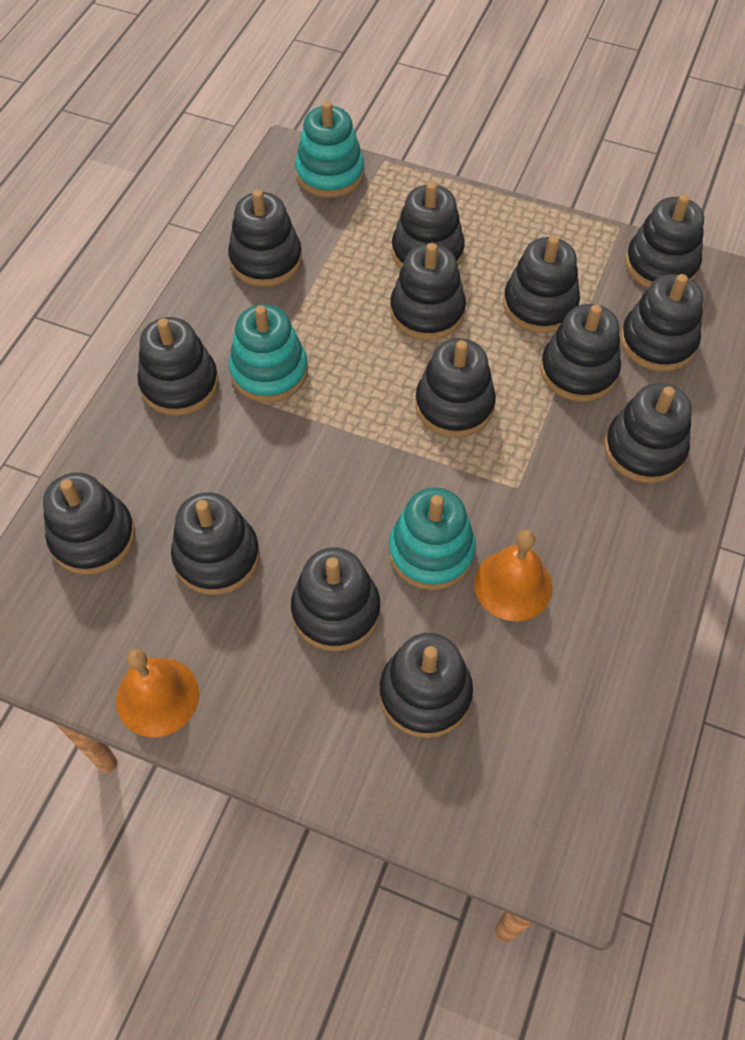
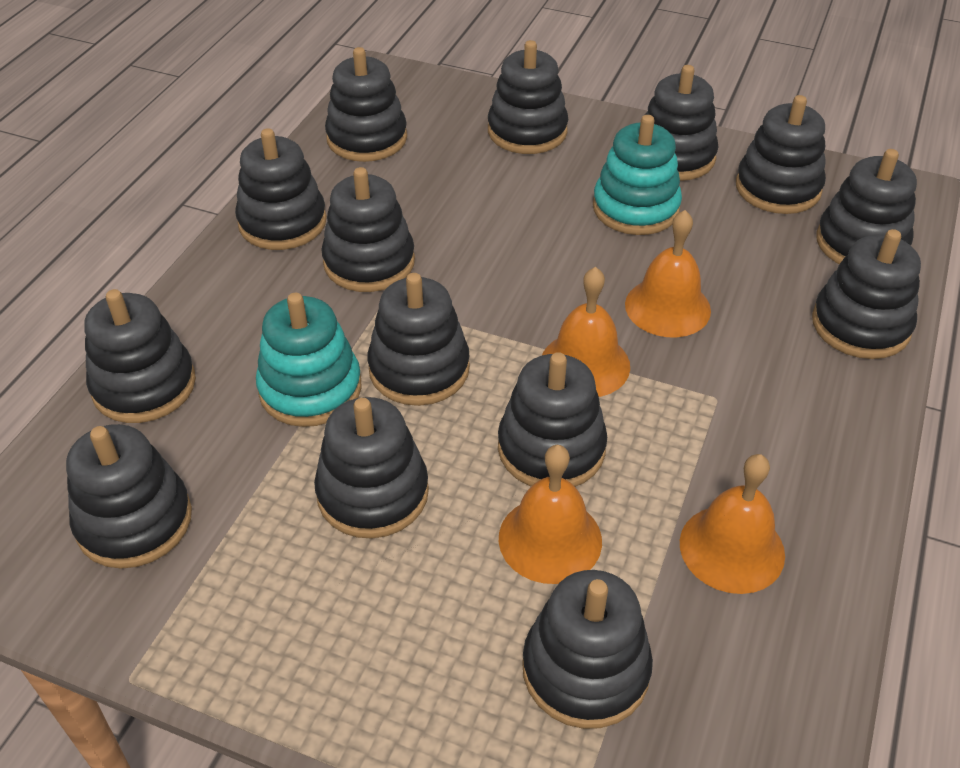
orange bell: 2 -> 4
turquoise stacking toy: 3 -> 2

